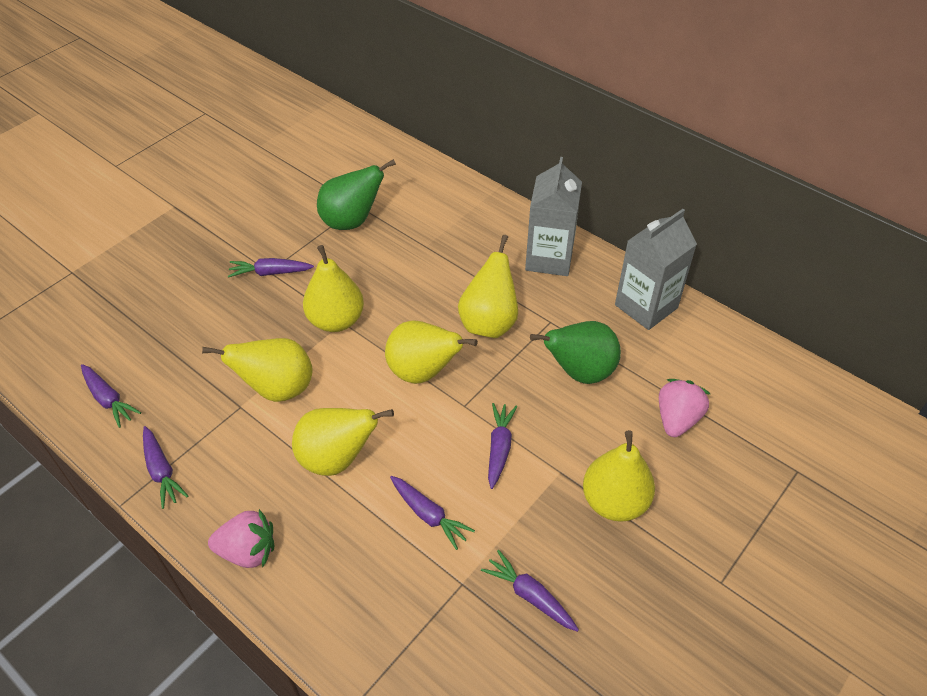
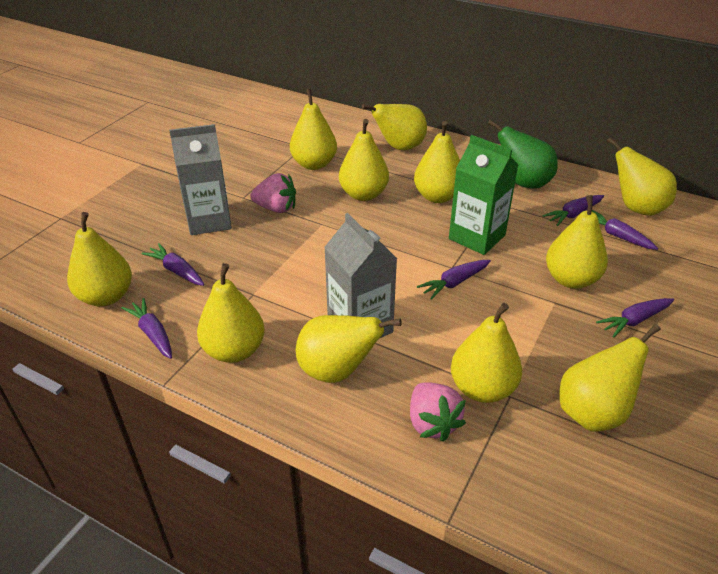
green carton: 0 -> 1
green pear: 2 -> 1
yellow pear: 6 -> 11

